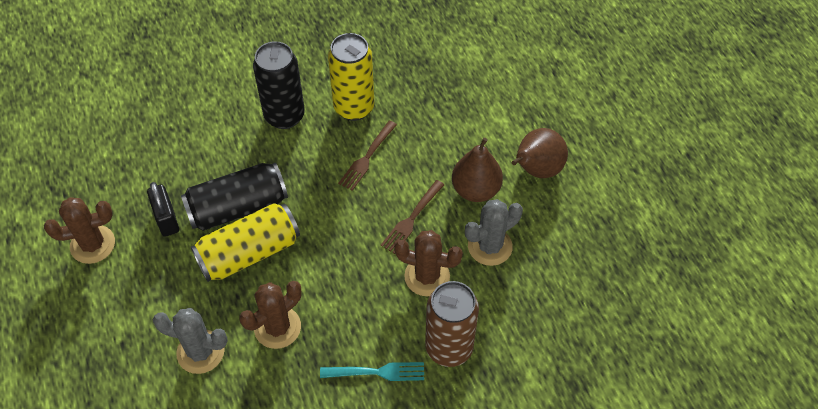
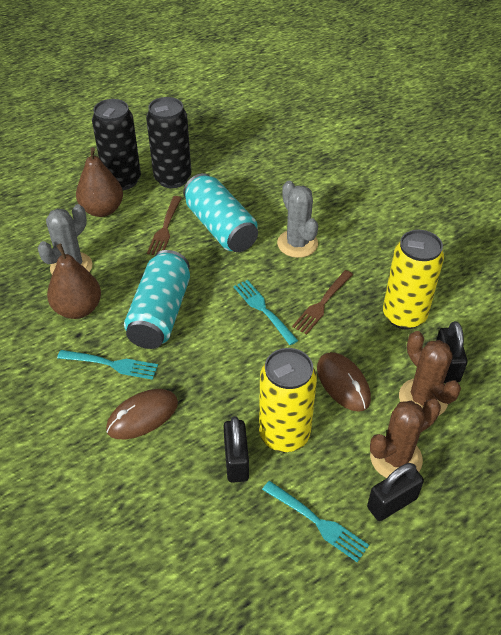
black padlock: 1 -> 3
brown cactus: 3 -> 2
brown can: 1 -> 0
brown mouse: 0 -> 2
turquoise can: 0 -> 2
turquoise fork: 1 -> 3

